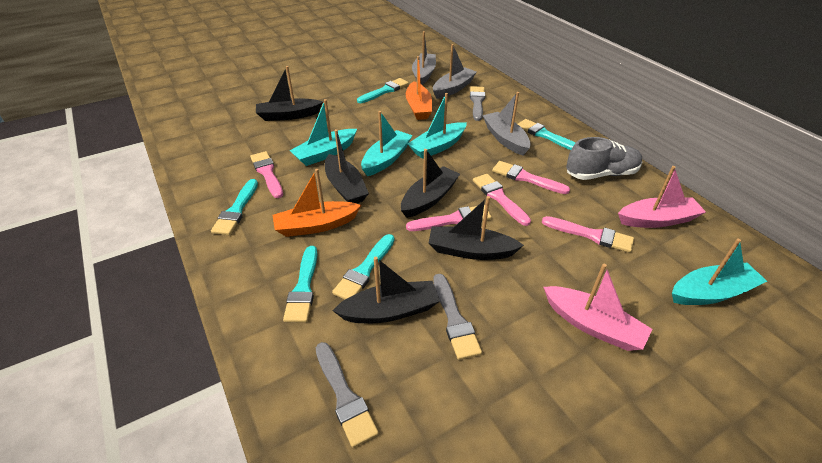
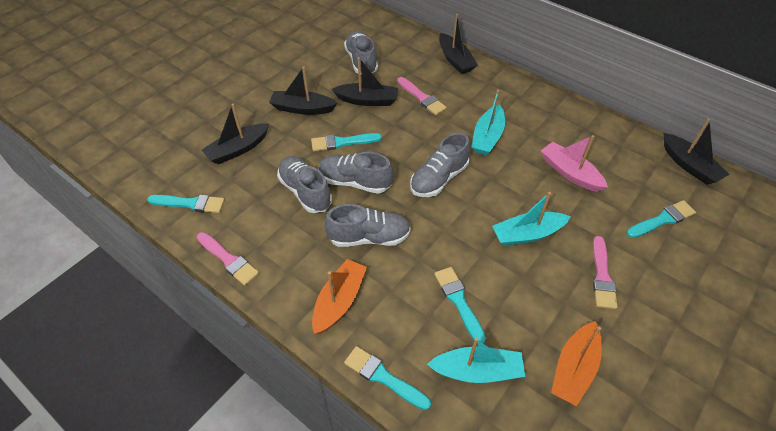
grey boat: 3 -> 0
grey brush: 3 -> 0
grey shoe: 1 -> 5
pink boat: 2 -> 1
pink brush: 5 -> 3
turquoise boat: 4 -> 3

